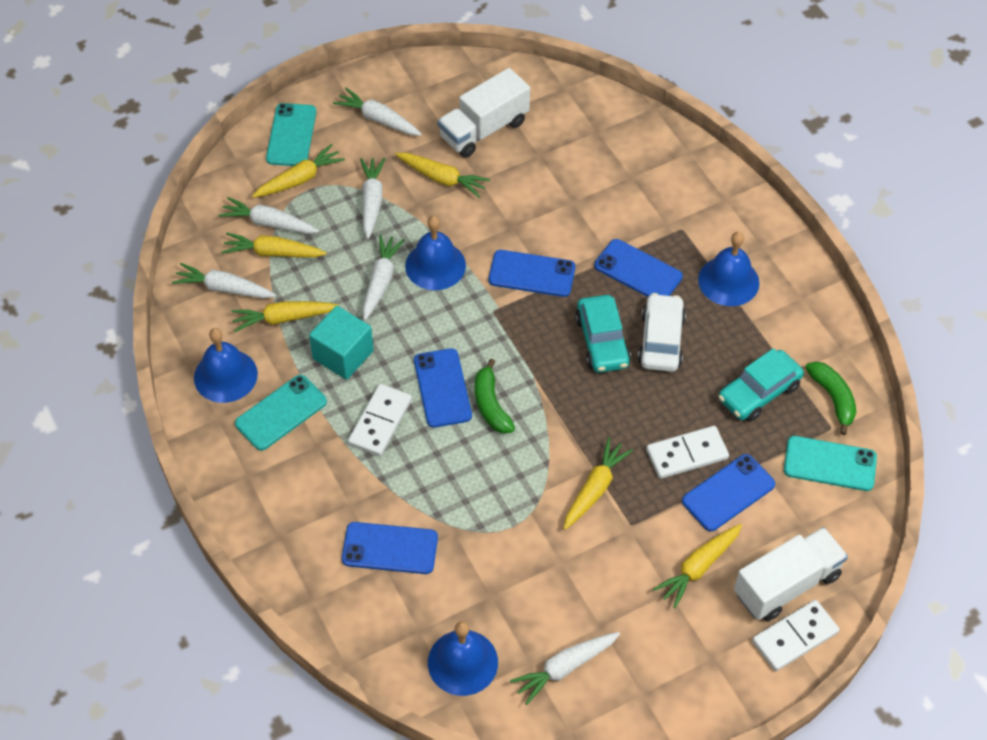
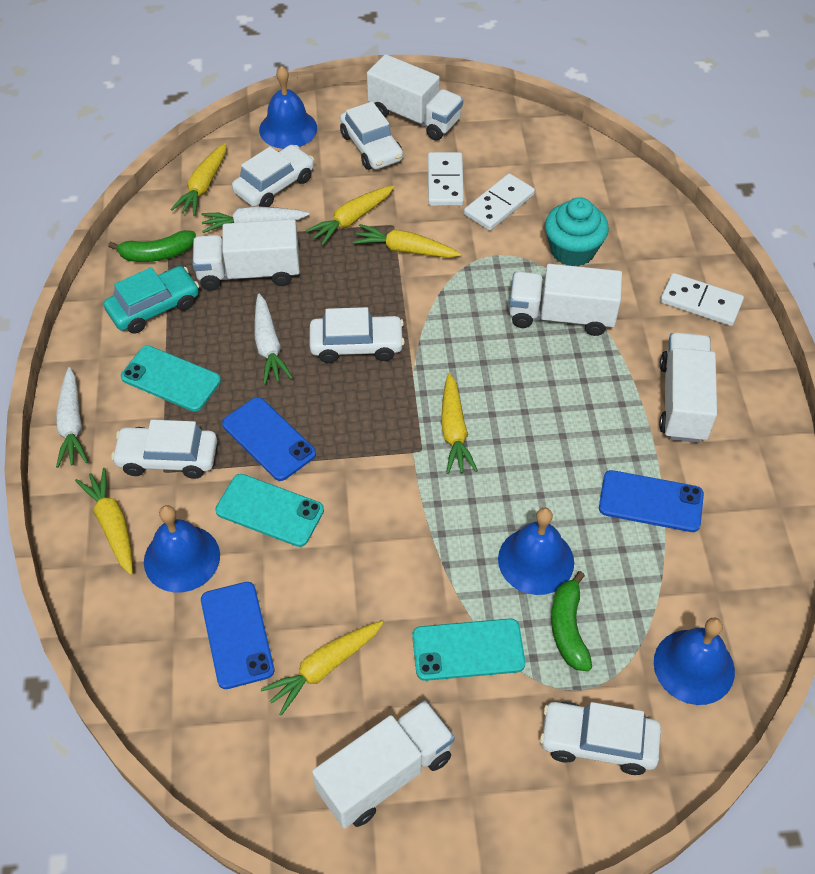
blue phone: 5 -> 3
turquoise car: 2 -> 1
turquoise cube: 1 -> 0
turquoise cupcake: 0 -> 1
white car: 1 -> 5
white carrot: 6 -> 3
white truck: 2 -> 5

